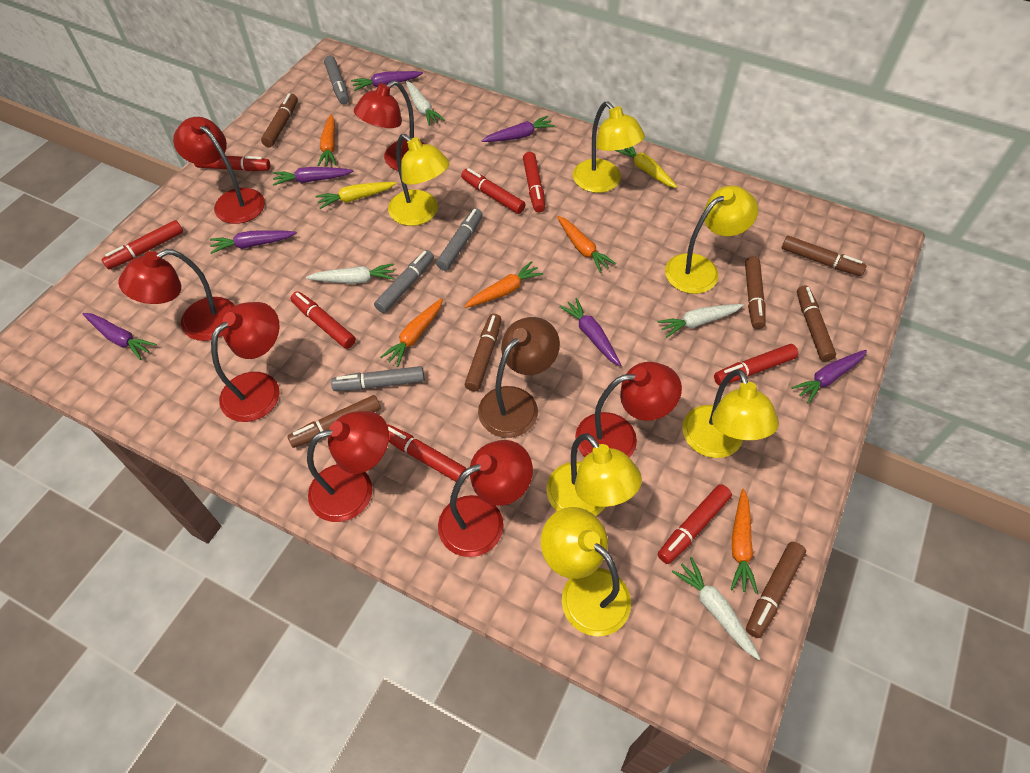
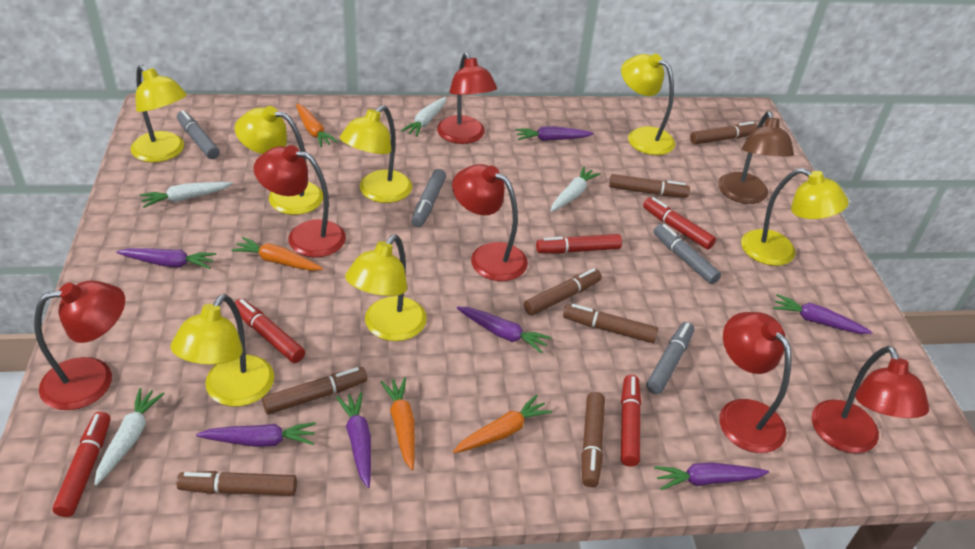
orange carrot: 5 -> 4
red lamp: 7 -> 6
red marker: 8 -> 5
yellow carrot: 2 -> 0
yellow lamp: 6 -> 7

